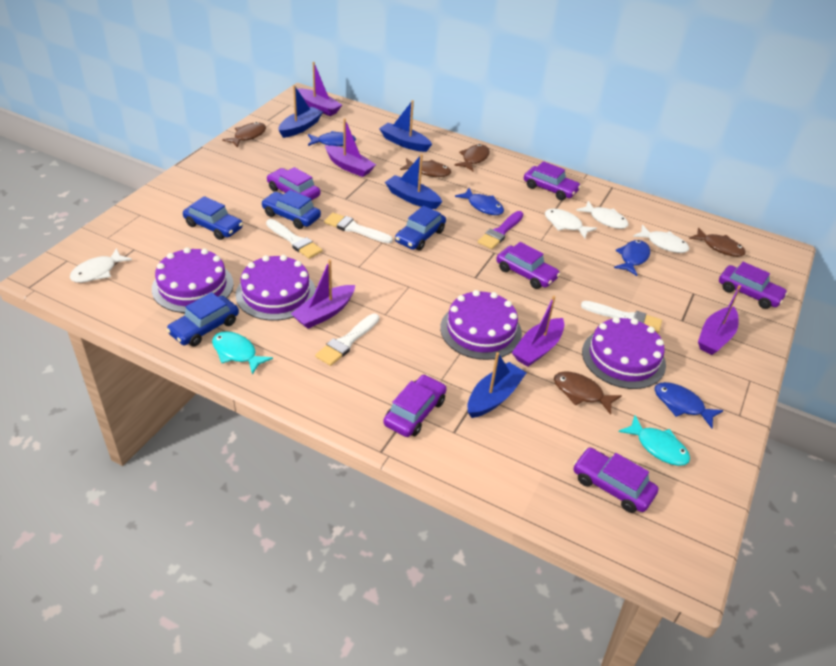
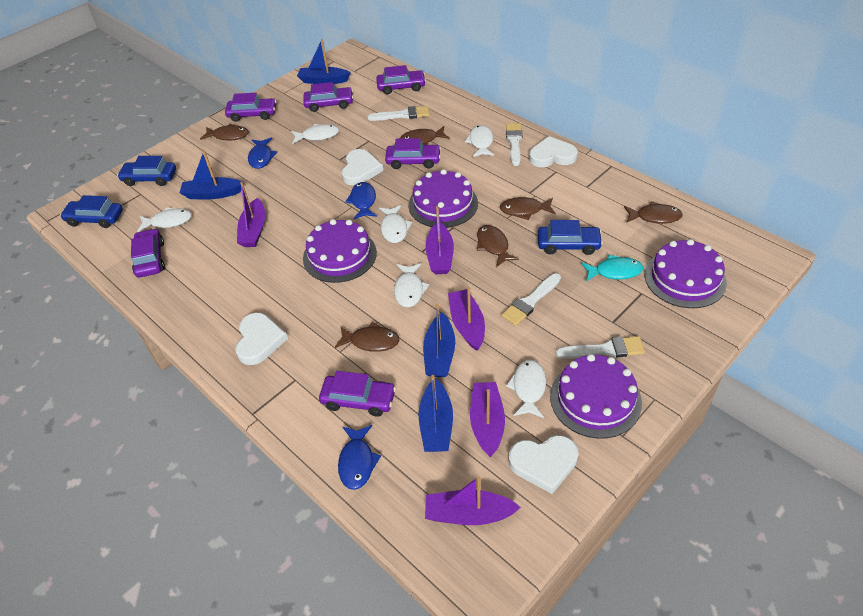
blue car: 4 -> 3
blue fish: 4 -> 3
brown fish: 5 -> 6
purple brush: 1 -> 0
turquoise fish: 2 -> 1
white fish: 4 -> 6
white heart: 0 -> 4

